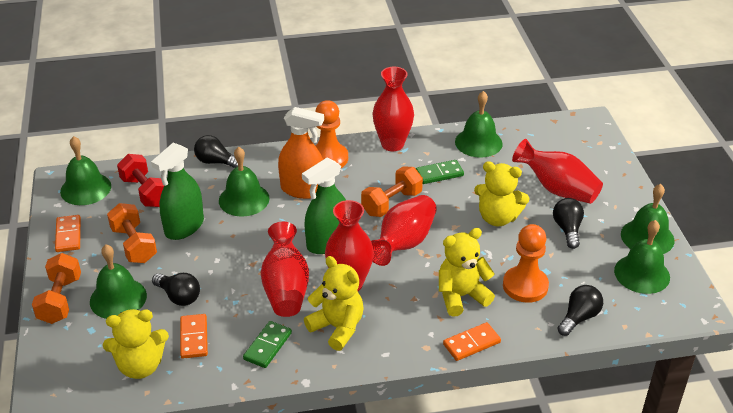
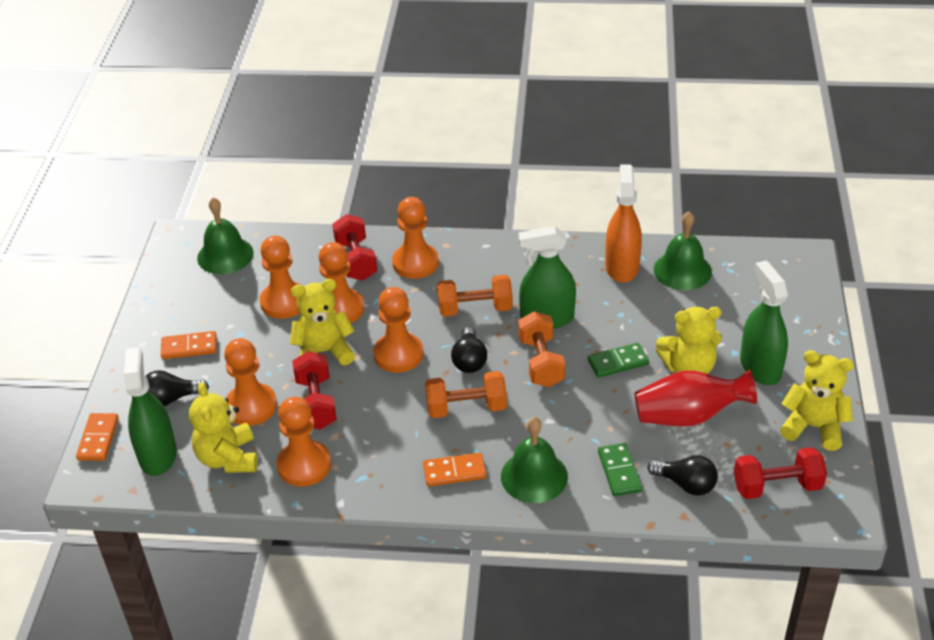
black light bulb: 4 -> 3
green bell: 6 -> 3
green spray bottle: 2 -> 3
orange pawn: 2 -> 6
red dumbbell: 1 -> 3
red vase: 5 -> 1

